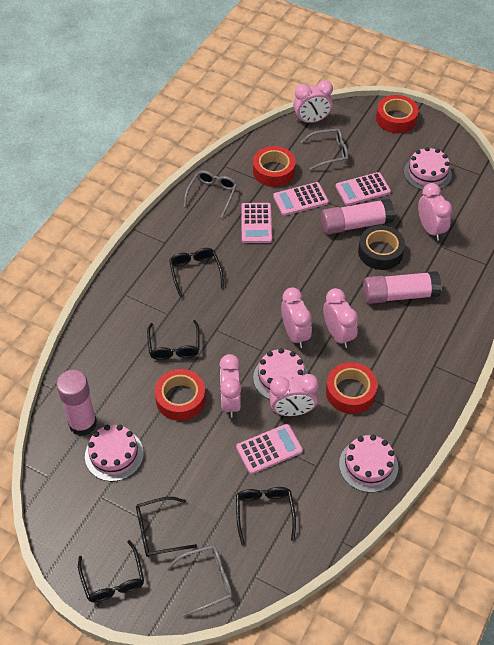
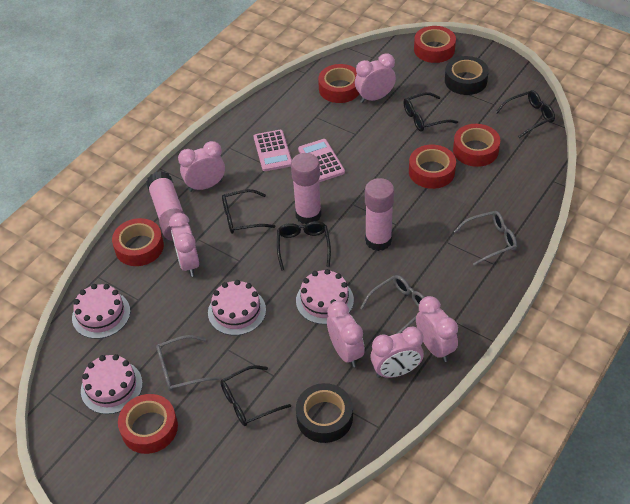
black tape: 1 -> 2
pink calculator: 4 -> 2
red tape: 4 -> 6

